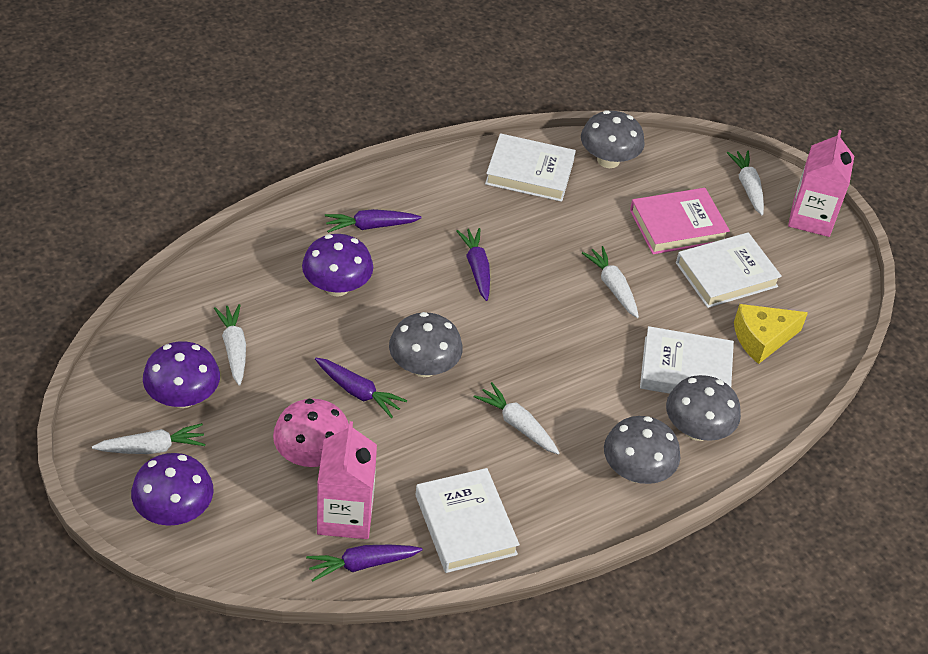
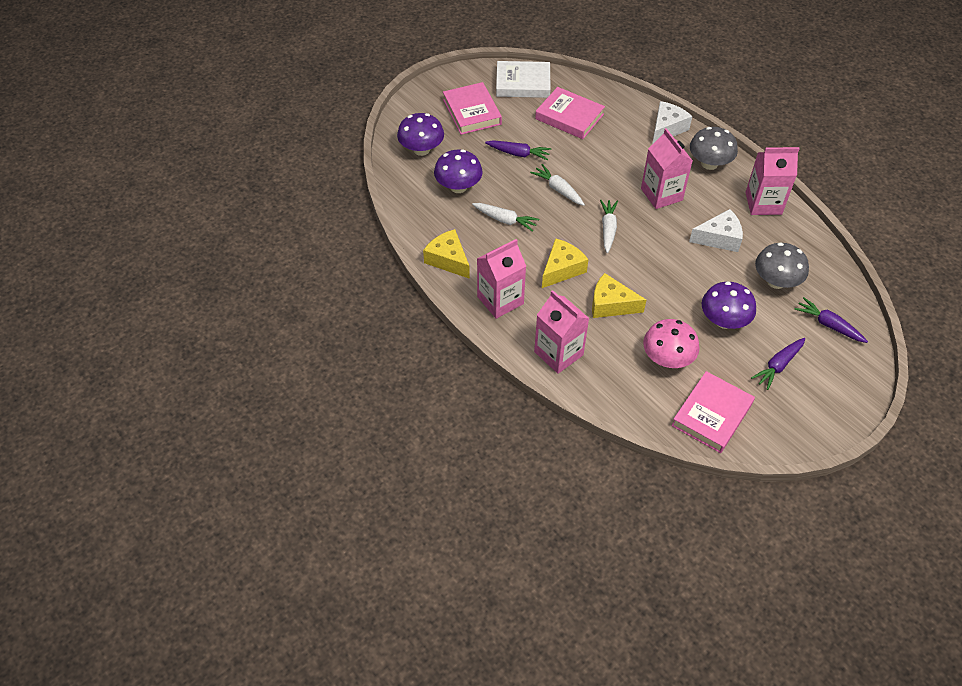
grey mushroom: 4 -> 2
pink book: 1 -> 3
pink carton: 2 -> 4
purple carrot: 4 -> 3
white book: 4 -> 1
white carrot: 5 -> 3
white cheese: 0 -> 2
yellow cheese: 1 -> 3

